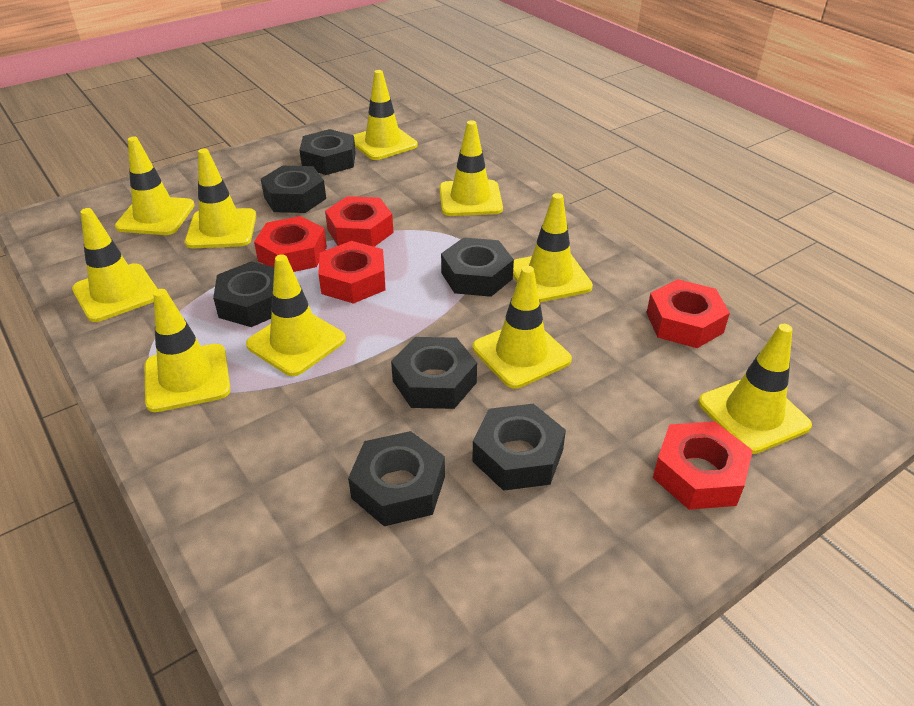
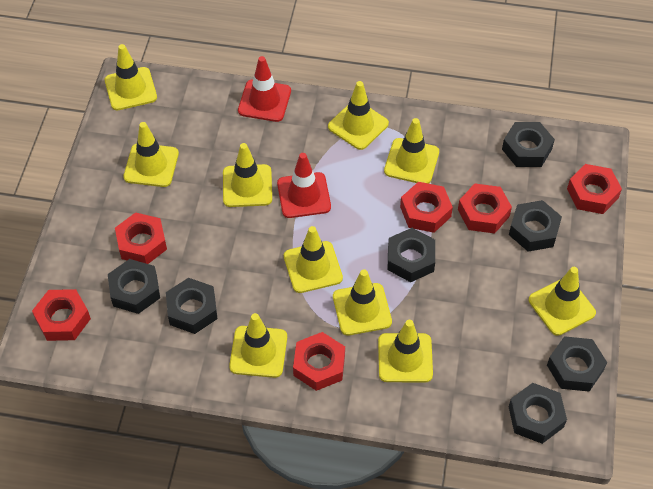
red nut: 5 -> 6
red traffic cone: 0 -> 2

